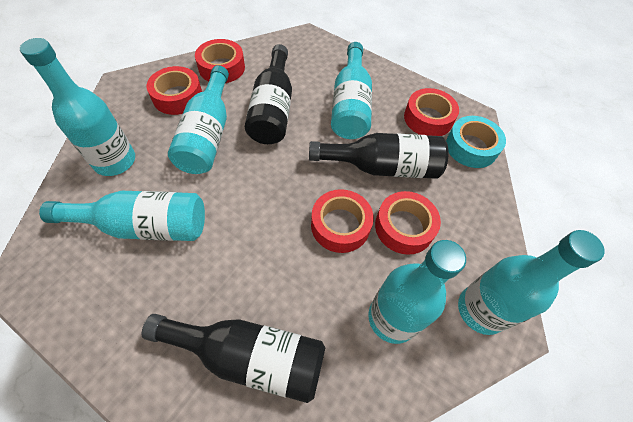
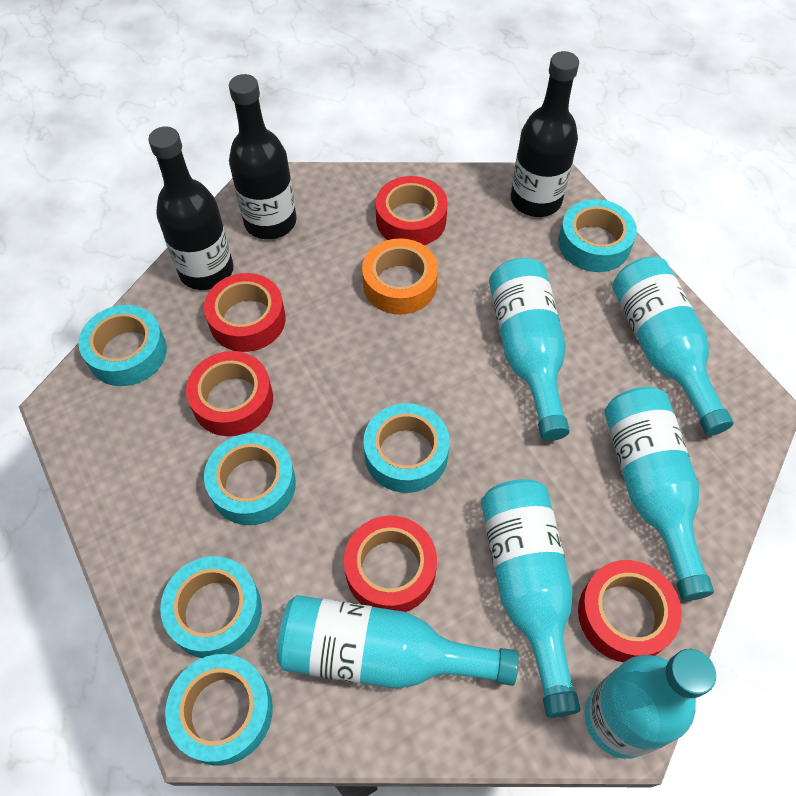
orange tape: 0 -> 1
turquoise tape: 1 -> 6

